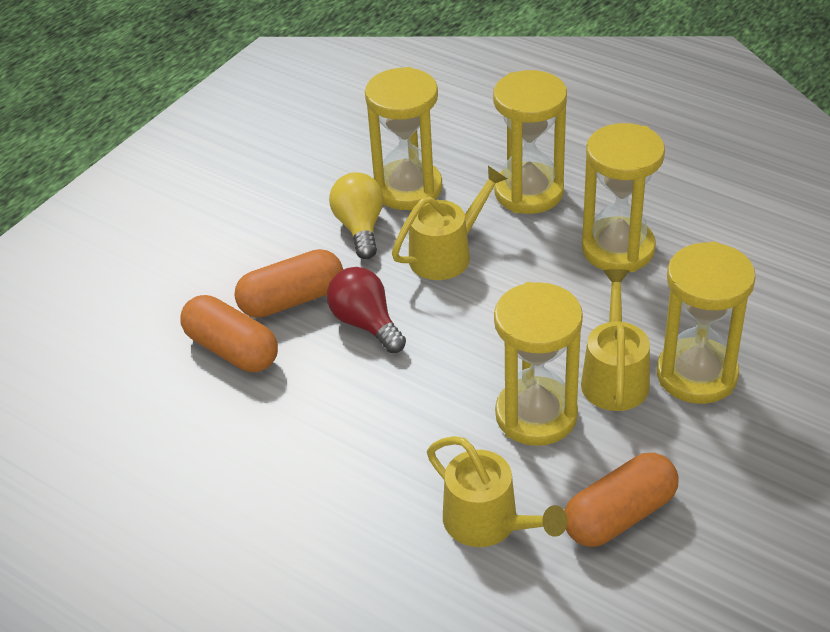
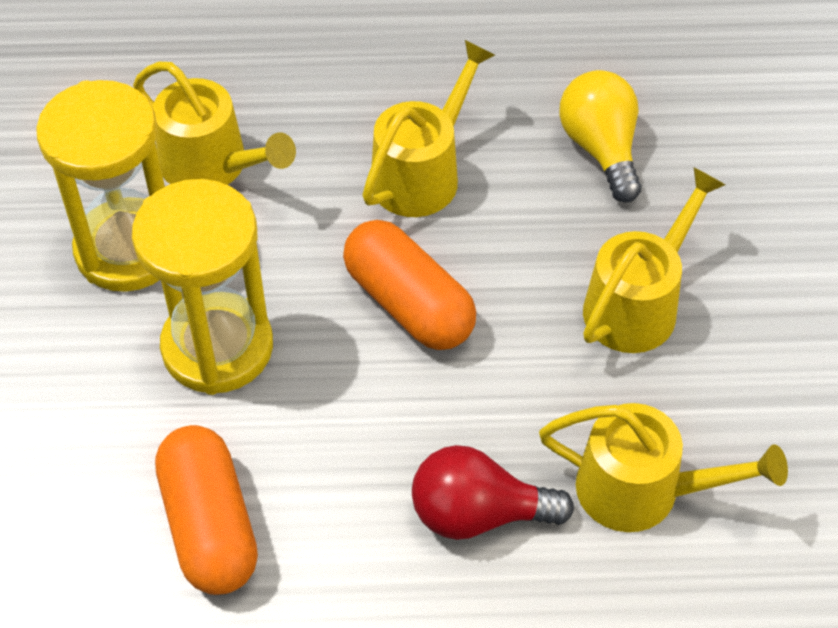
orange capsule: 3 -> 2
yellow hourglass: 5 -> 2
yellow watering can: 3 -> 4

